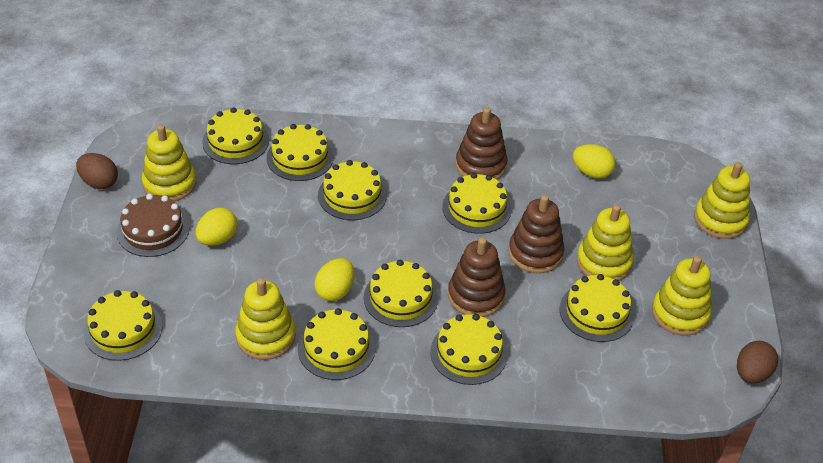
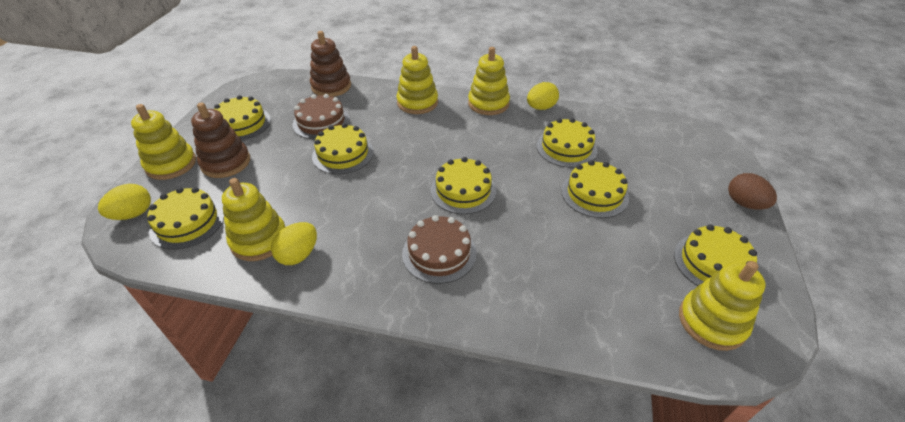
brown cake: 1 -> 2
brown egg: 2 -> 1
brown stacking toy: 3 -> 2
yellow cake: 9 -> 7

